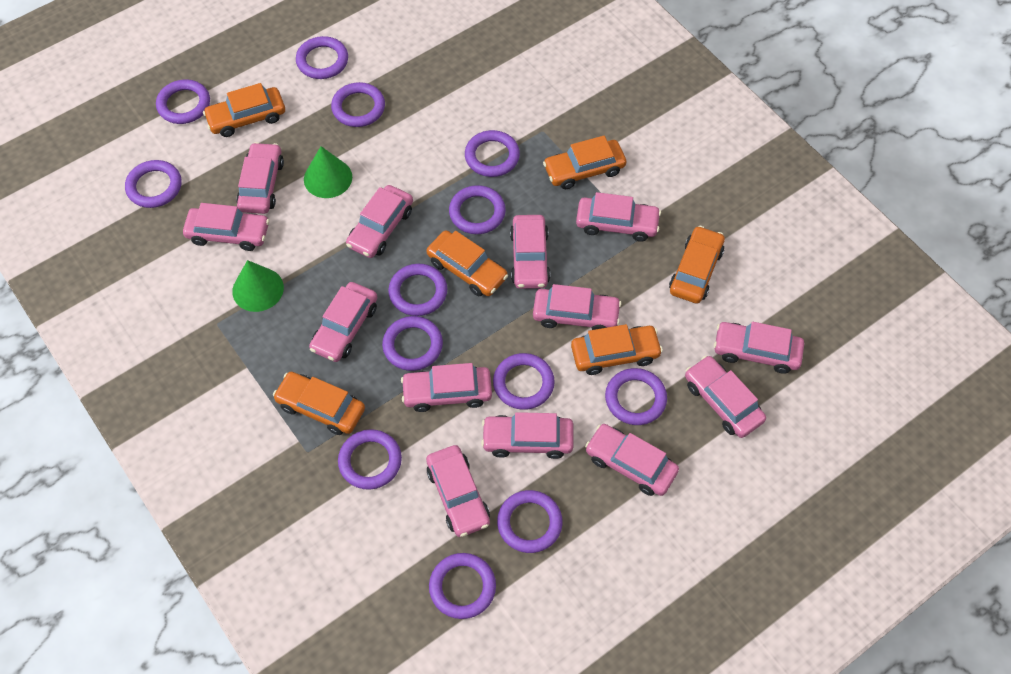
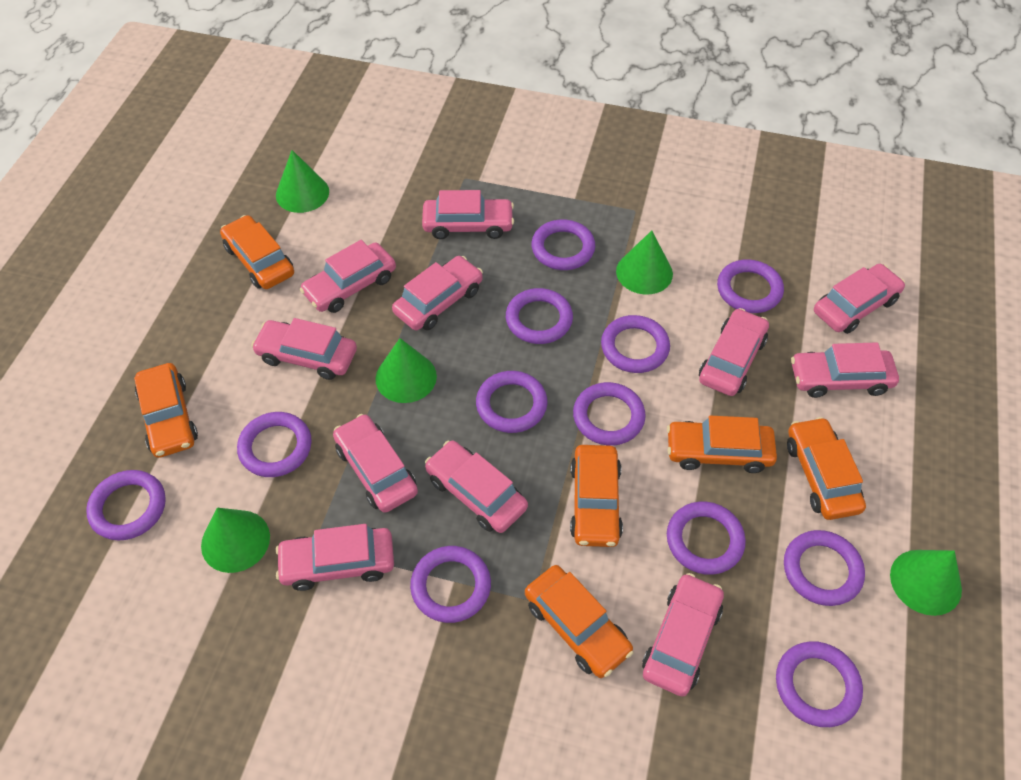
green cone: 2 -> 5
pink car: 13 -> 11
purple ring: 13 -> 12

